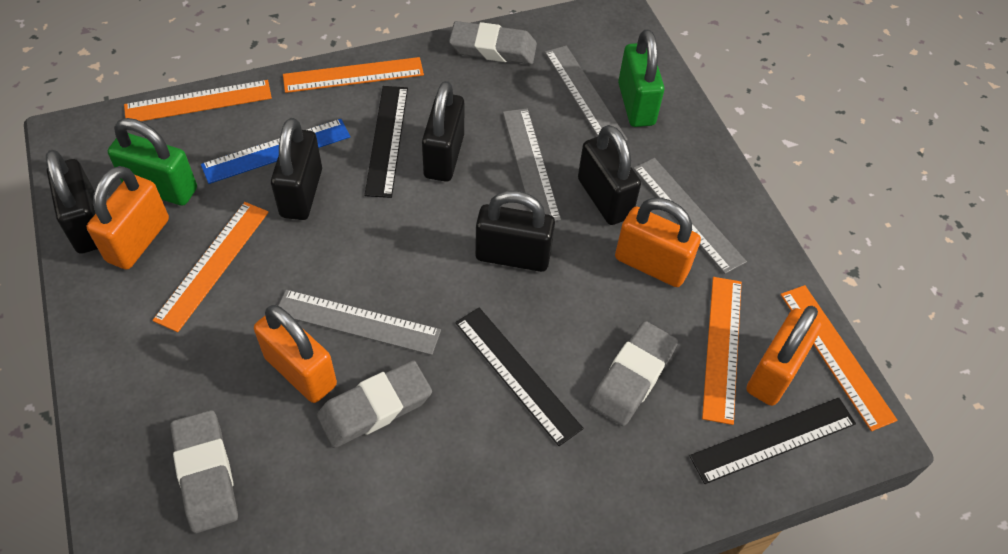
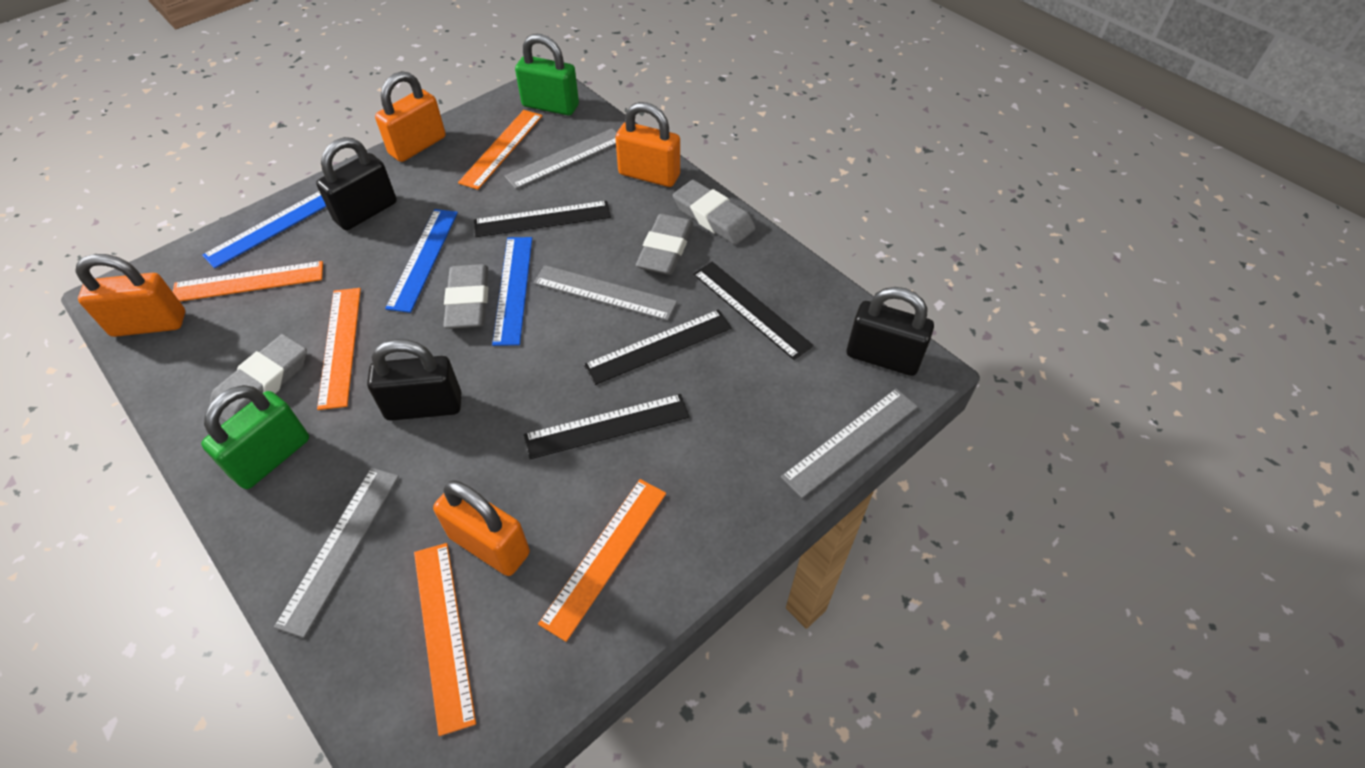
black padlock: 5 -> 3
black ruler: 3 -> 4
blue ruler: 1 -> 3

